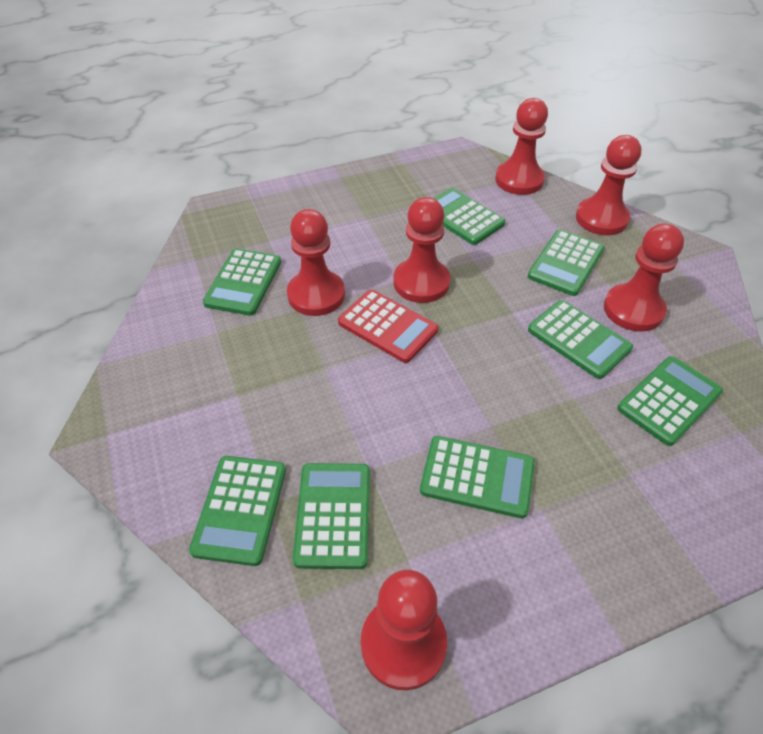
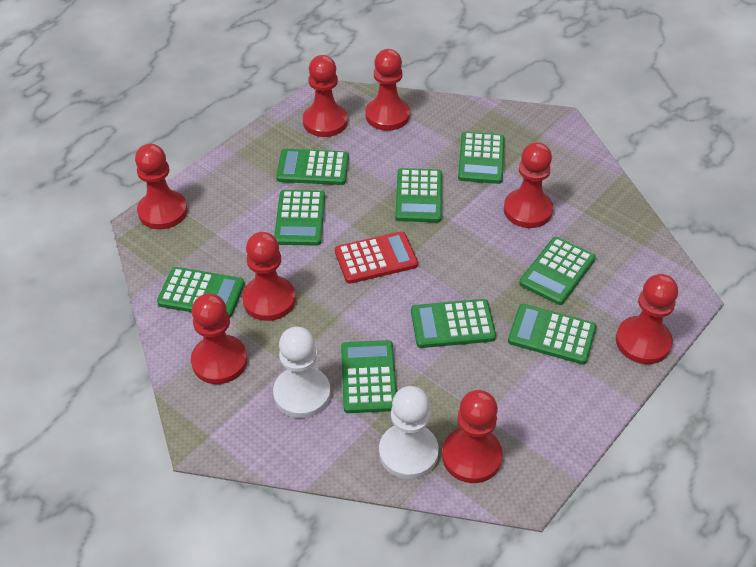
green calculator: 8 -> 9
red pawn: 6 -> 8
white pawn: 0 -> 2

